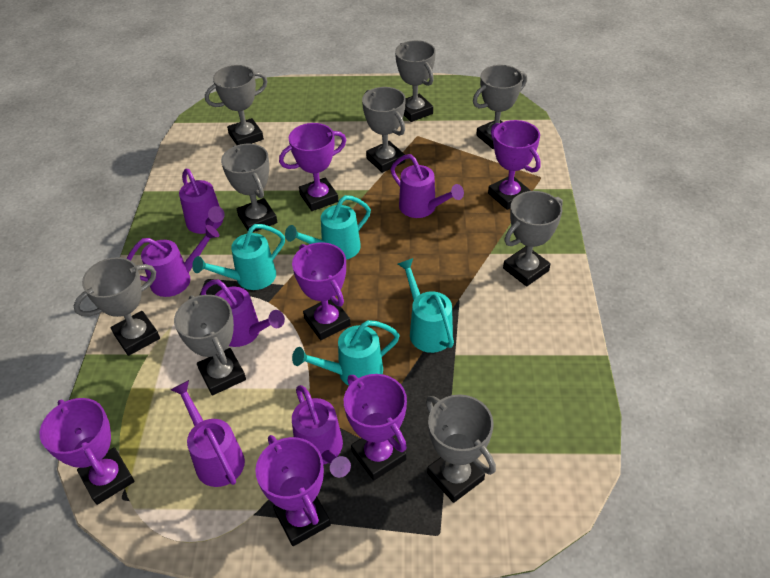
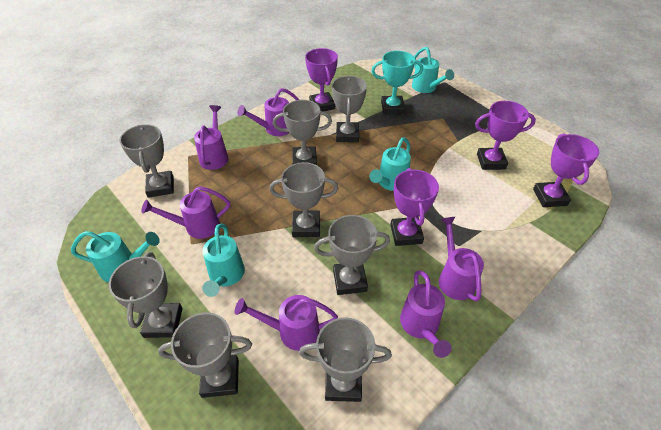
grey trophy: 9 -> 8
purple trophy: 6 -> 4
turquoise trophy: 0 -> 1

